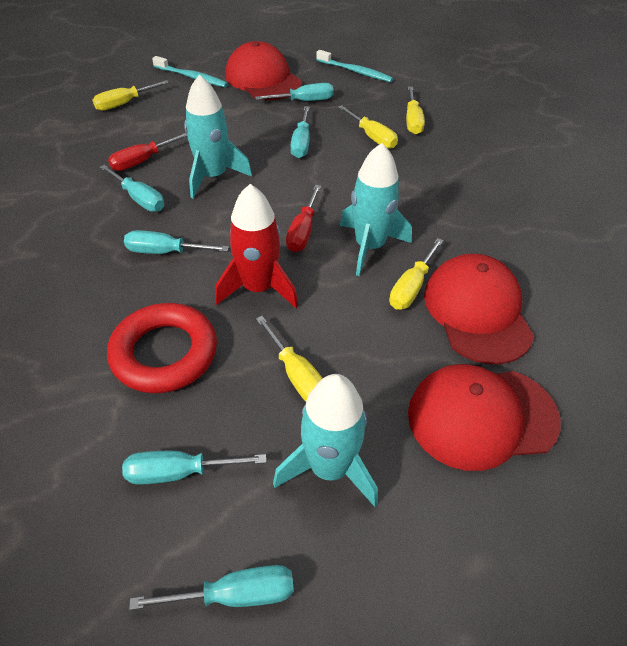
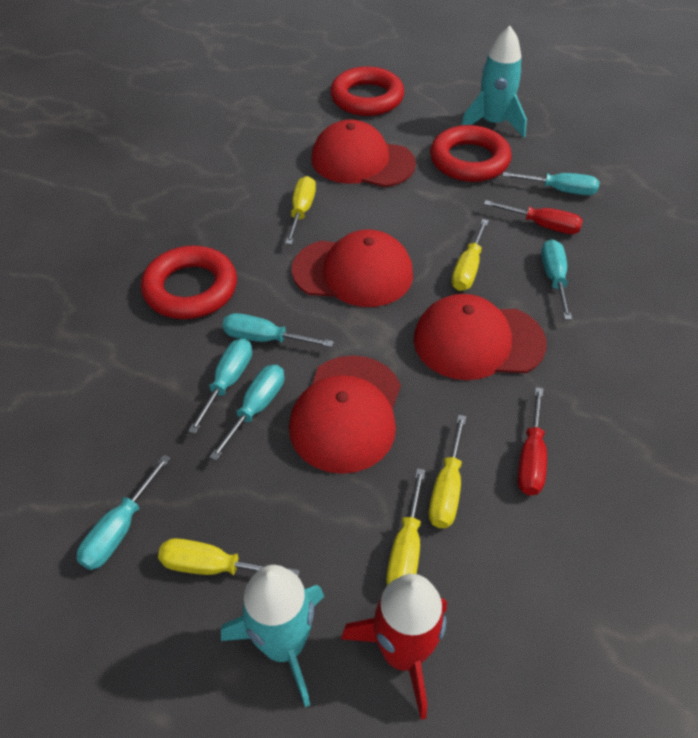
red cap: 3 -> 4
red ring: 1 -> 3
turquoise rocket: 3 -> 2
turquoise toothbrush: 2 -> 0

